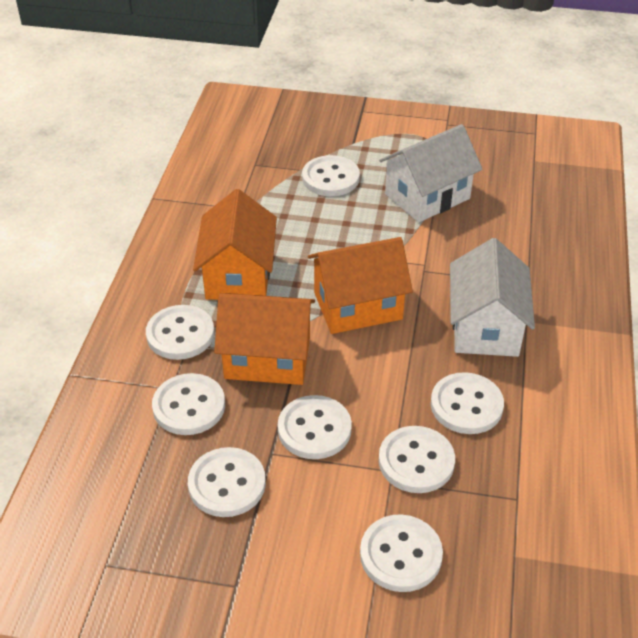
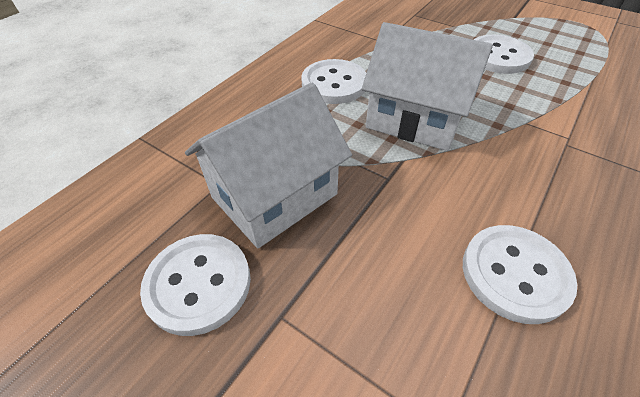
orange house: 3 -> 0
white button: 8 -> 4

